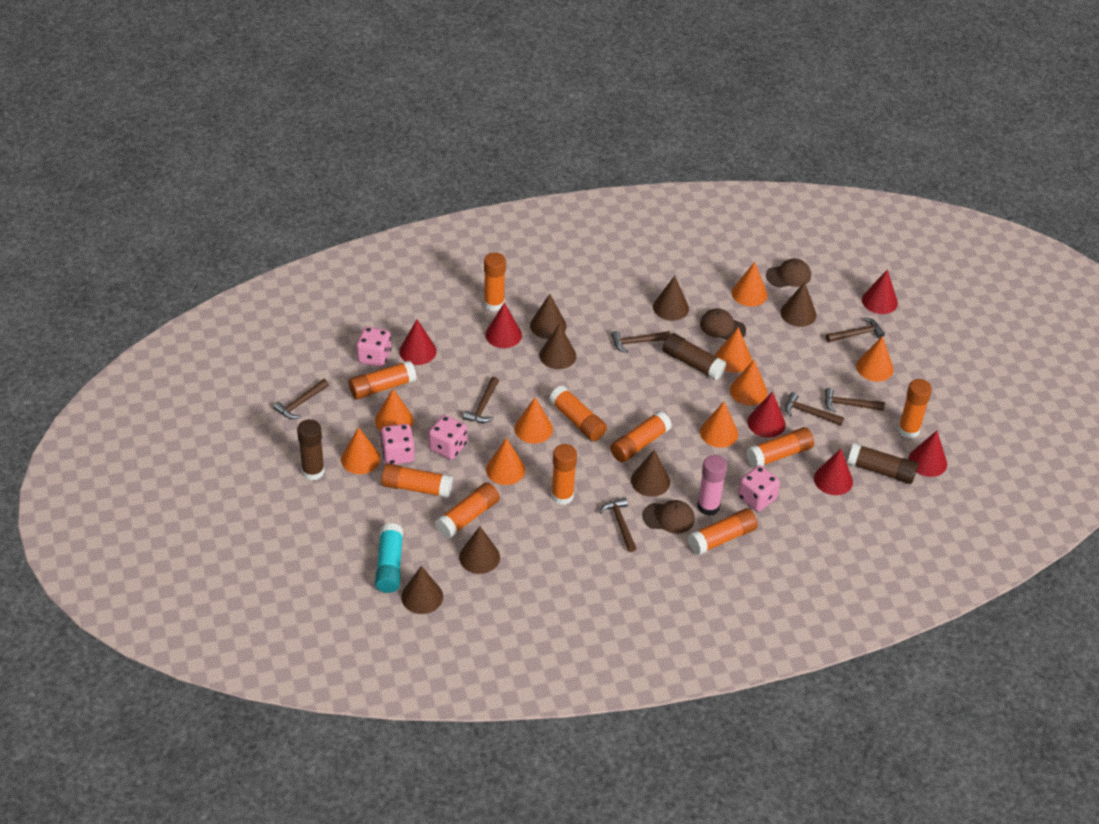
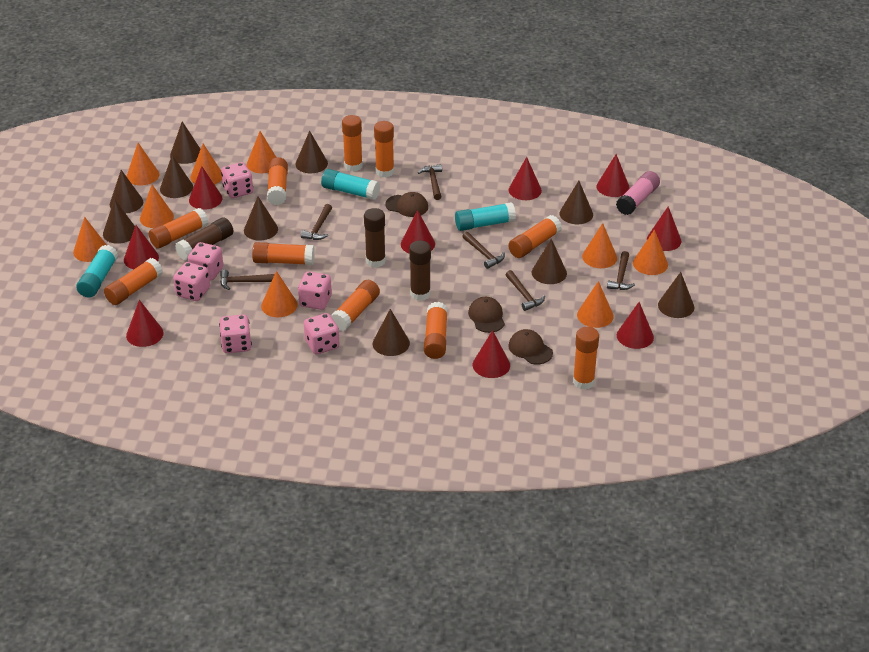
brown cone: 7 -> 10
brown hammer: 7 -> 6
pink dice: 4 -> 6
red cone: 6 -> 9
turquoise glue stick: 1 -> 3

